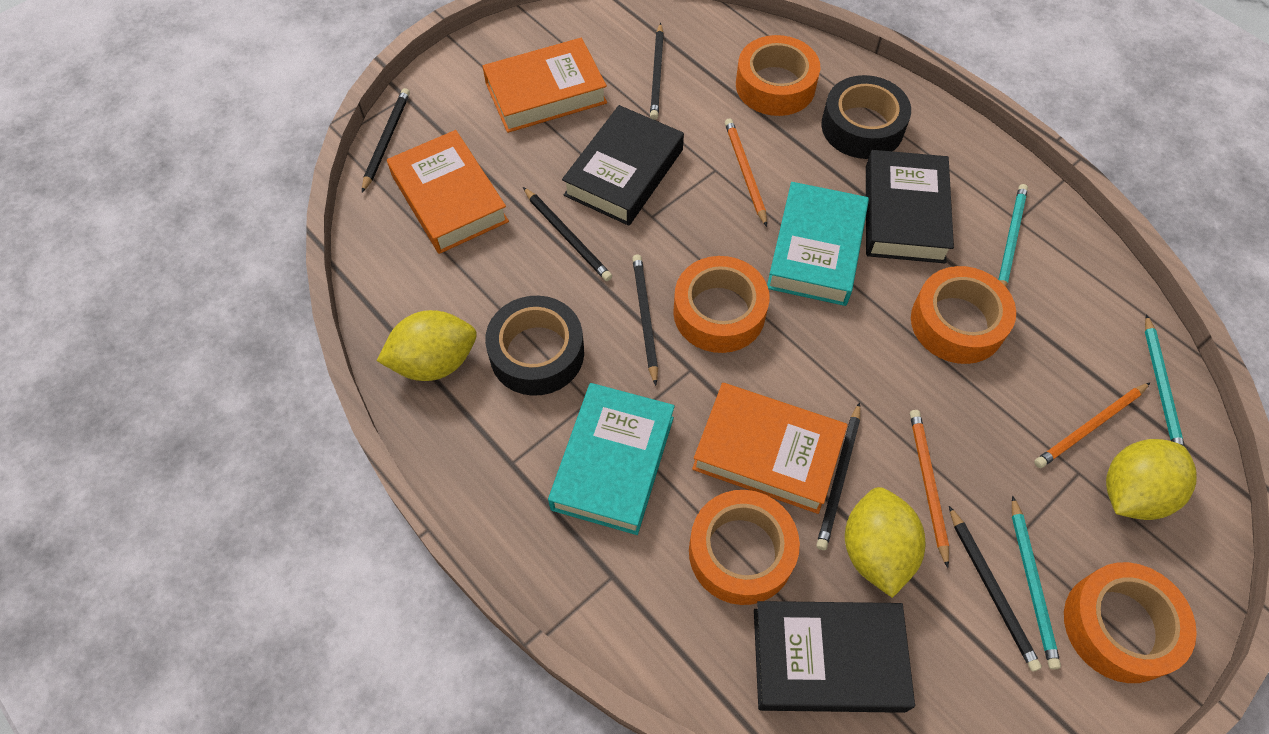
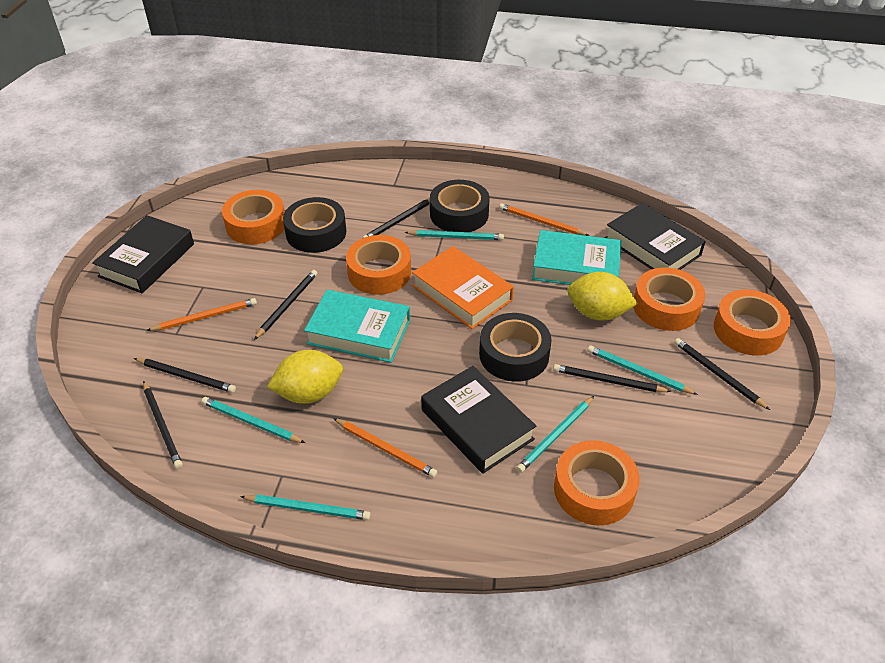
black tape: 2 -> 3
orange book: 3 -> 1
turquoise pencil: 3 -> 5
yellow lemon: 3 -> 2

